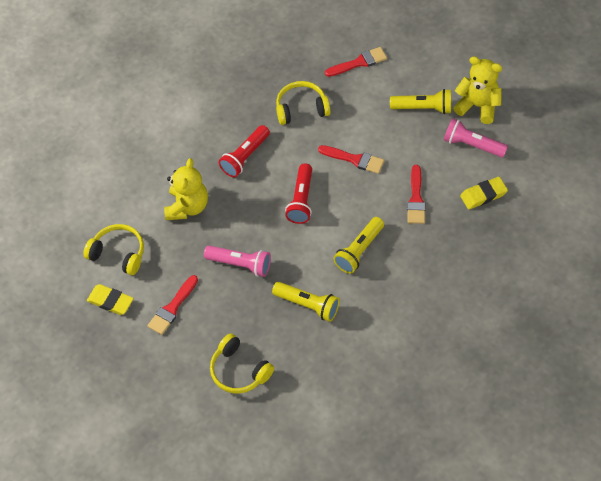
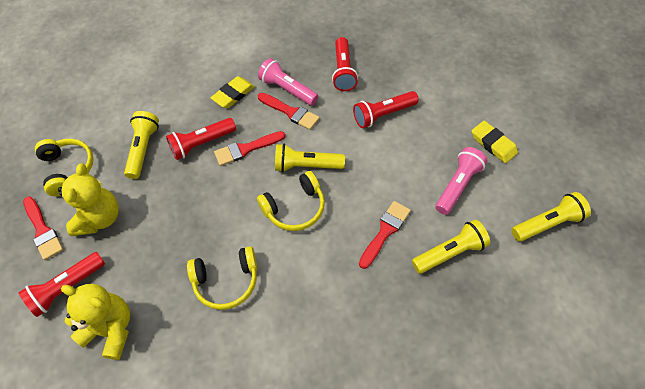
red flashlight: 2 -> 4
yellow flashlight: 3 -> 4

